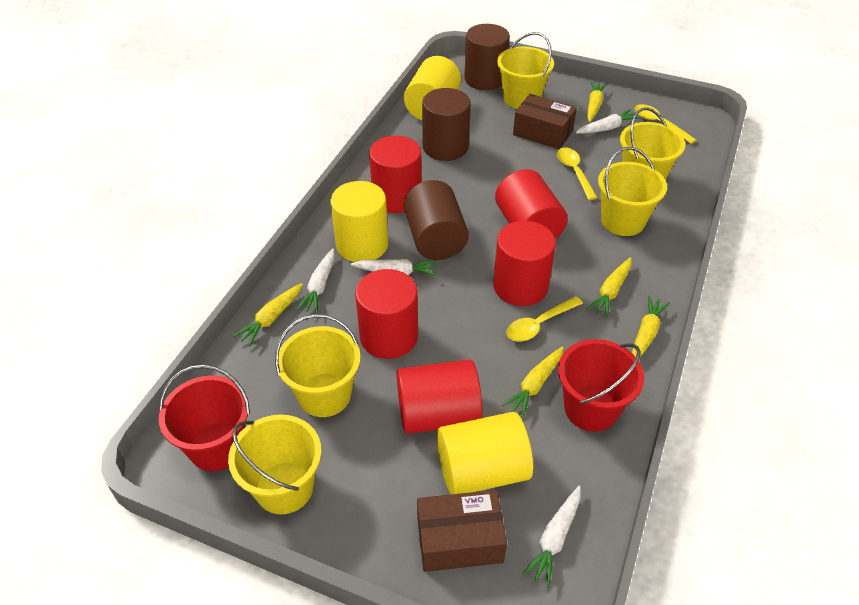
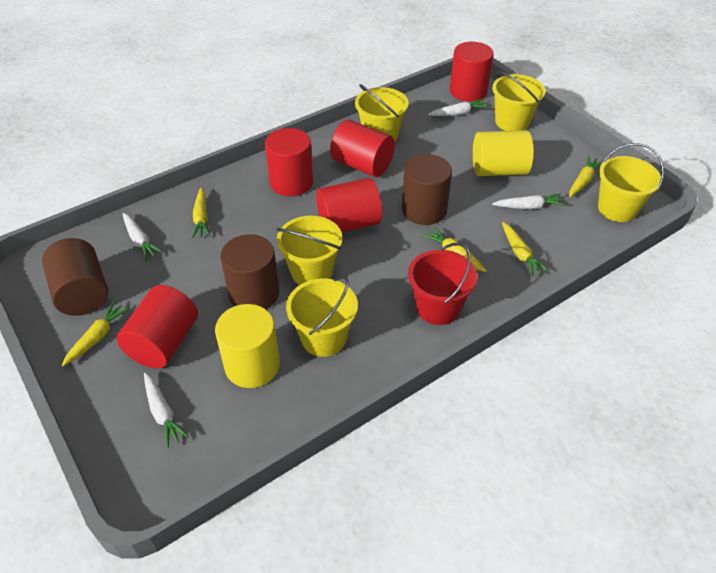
brown box: 2 -> 0
red bucket: 2 -> 1
yellow cylinder: 3 -> 2
yellow spoon: 3 -> 0

